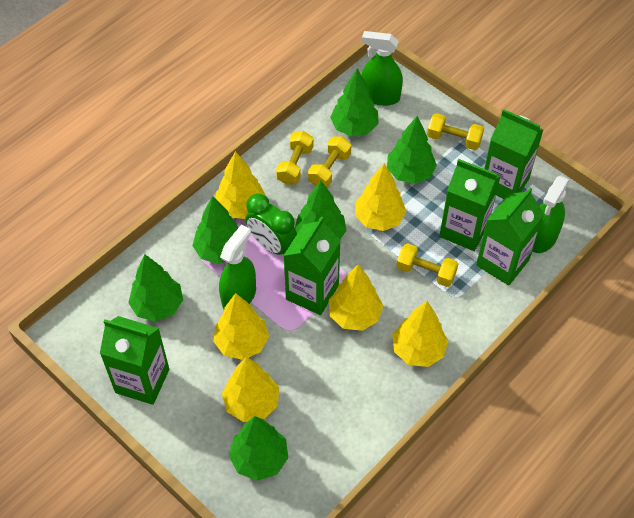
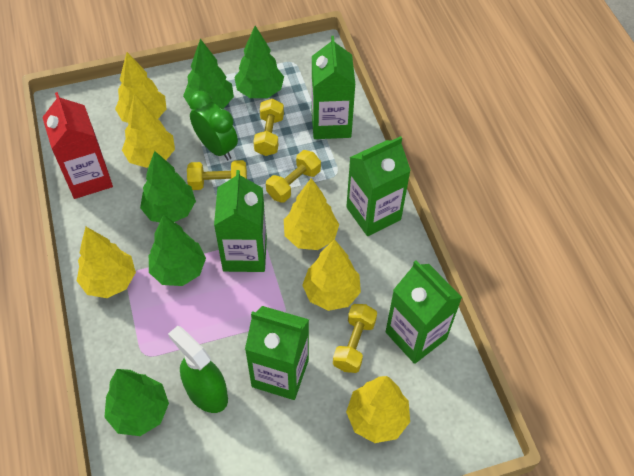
green spray bottle: 3 -> 1
green tree: 6 -> 5
red carton: 0 -> 1

